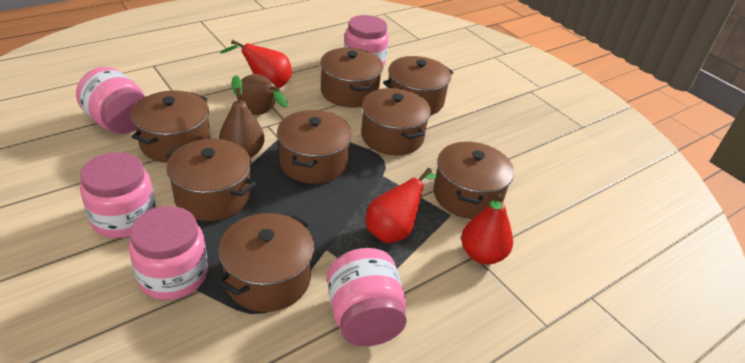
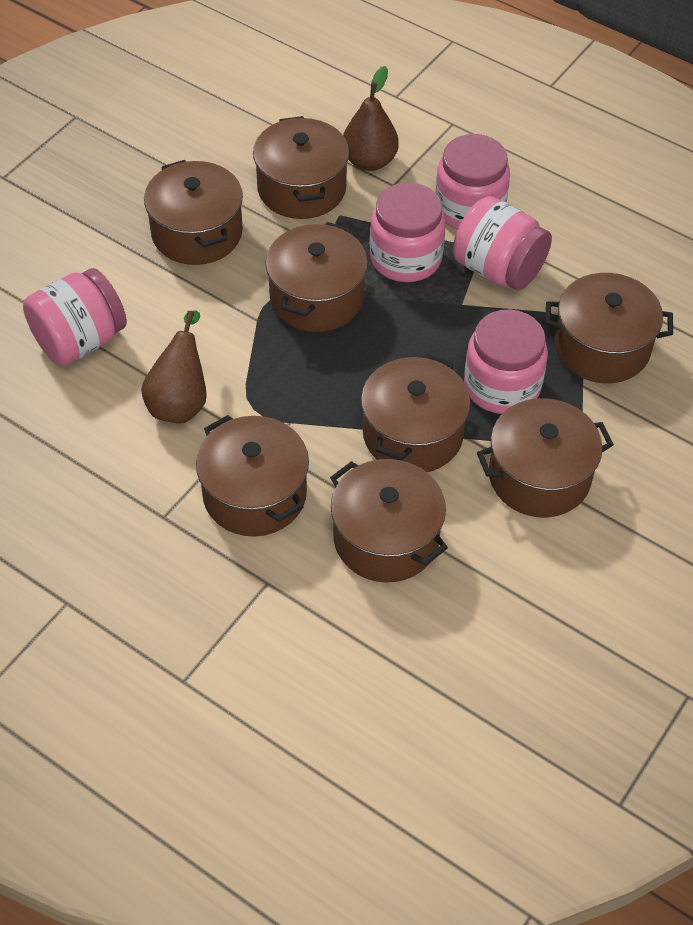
red pear: 3 -> 0

